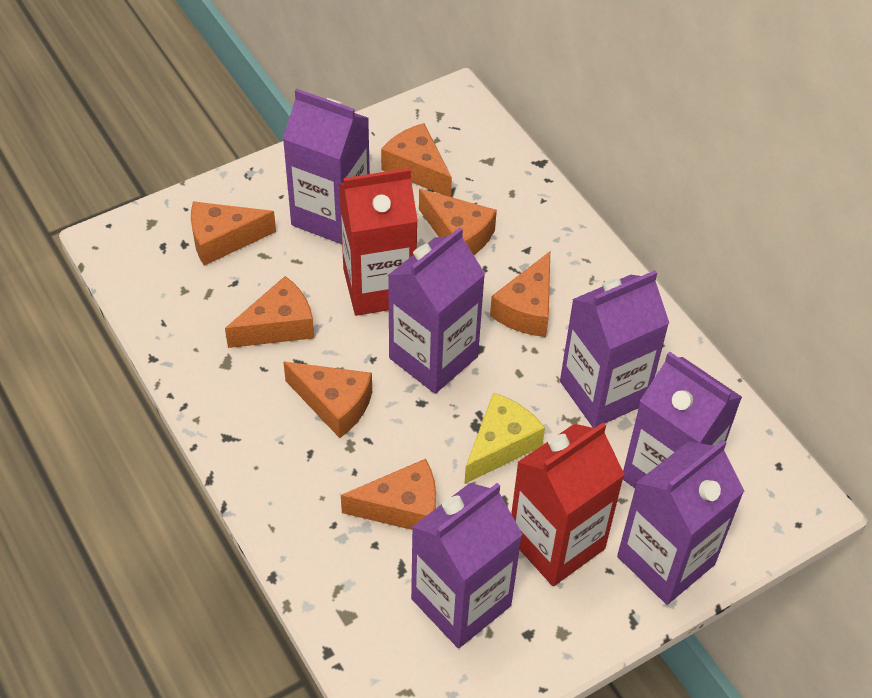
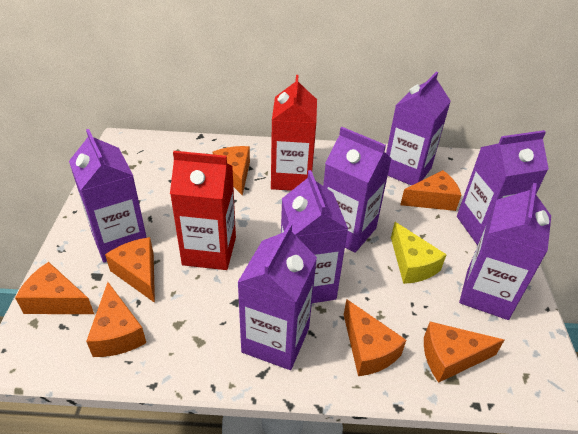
purple carton: 6 -> 7

